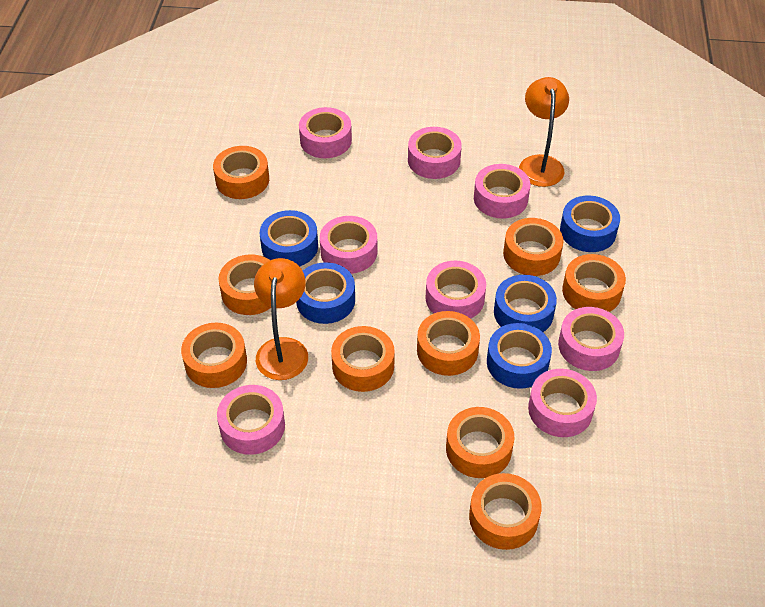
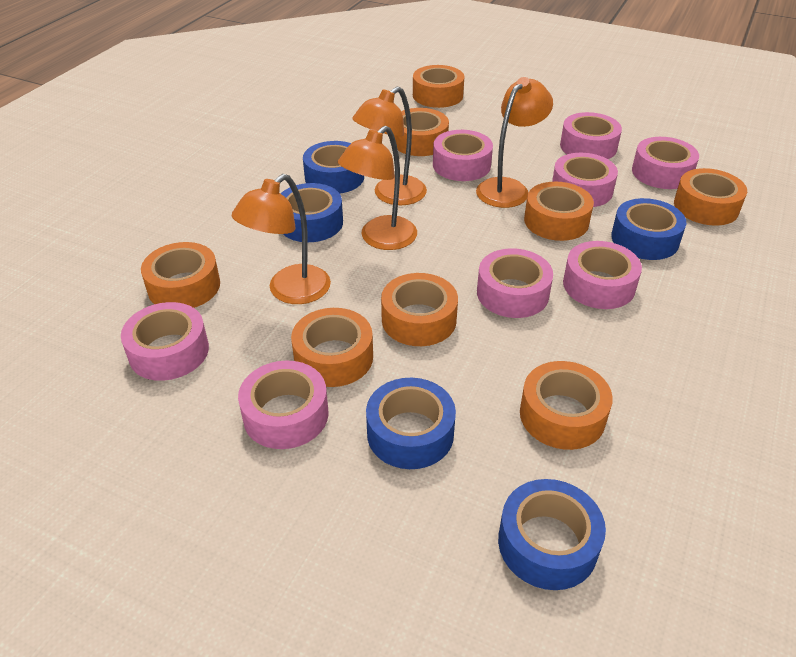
orange lamp: 2 -> 4
orange tape: 9 -> 8

